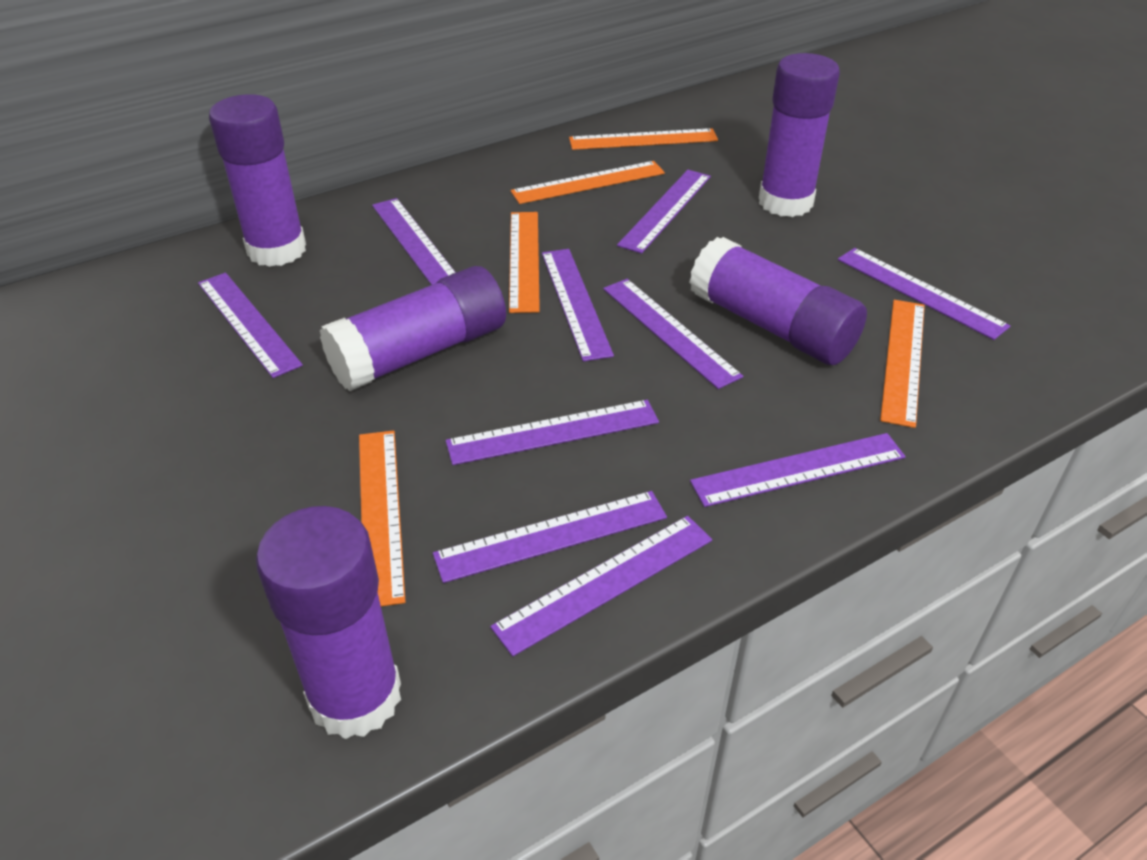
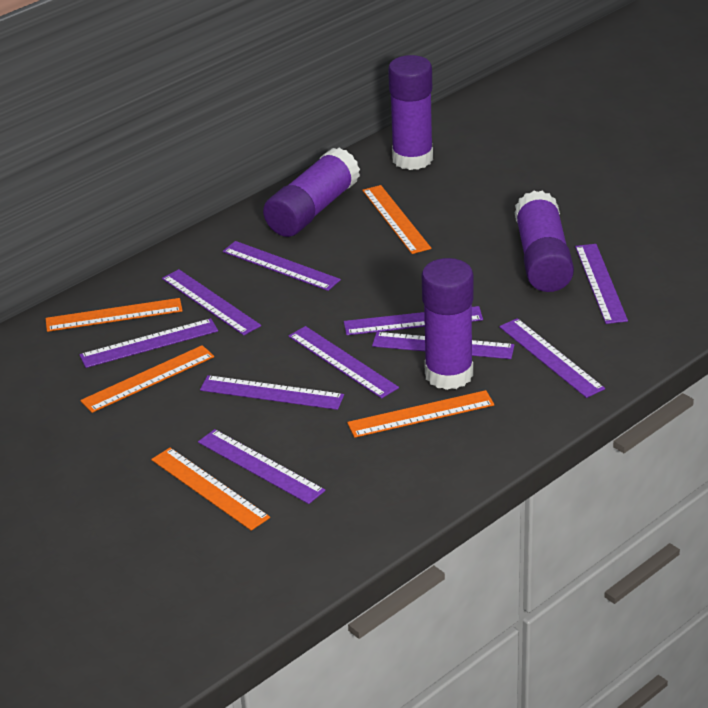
purple glue stick: 5 -> 4

